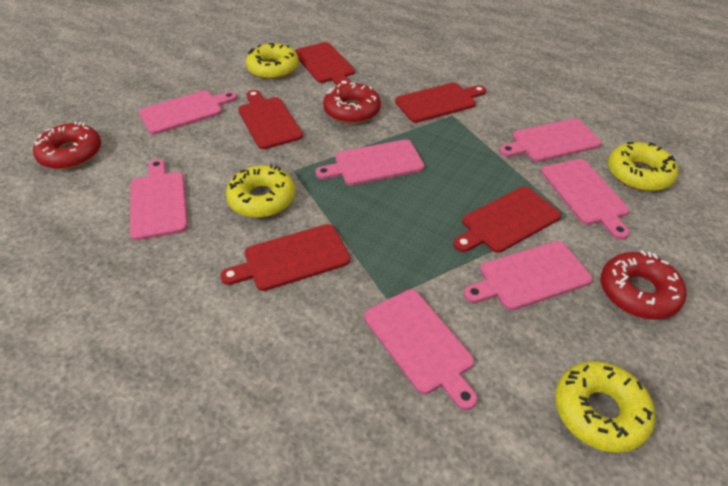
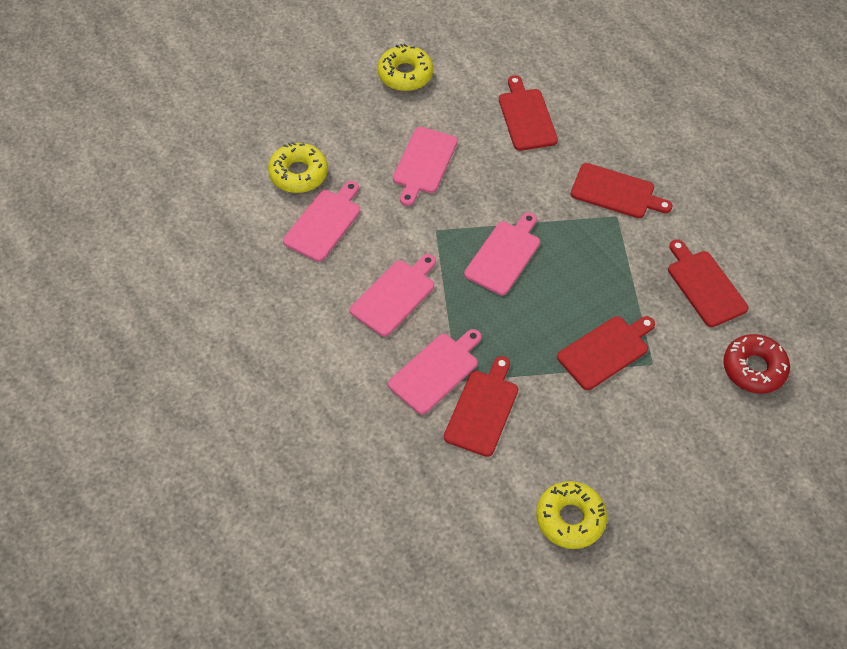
pink cutting board: 7 -> 5
red donut: 3 -> 1
yellow donut: 4 -> 3

